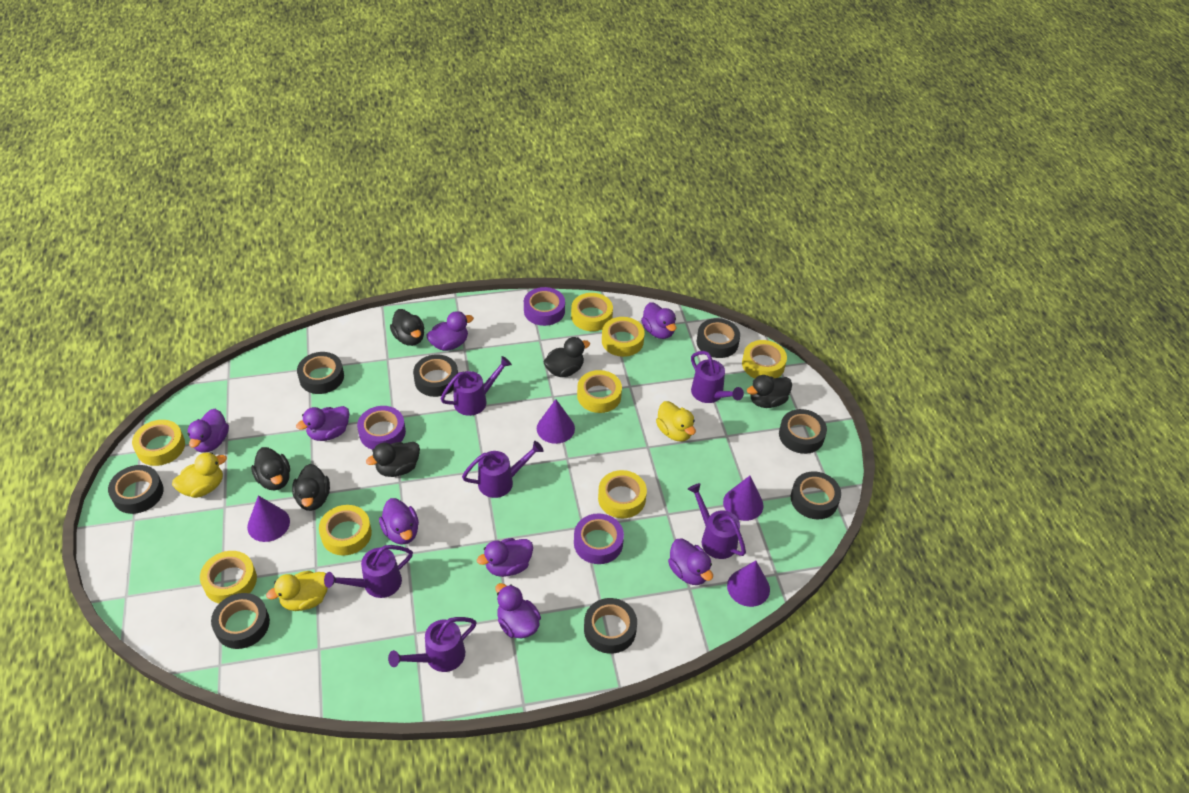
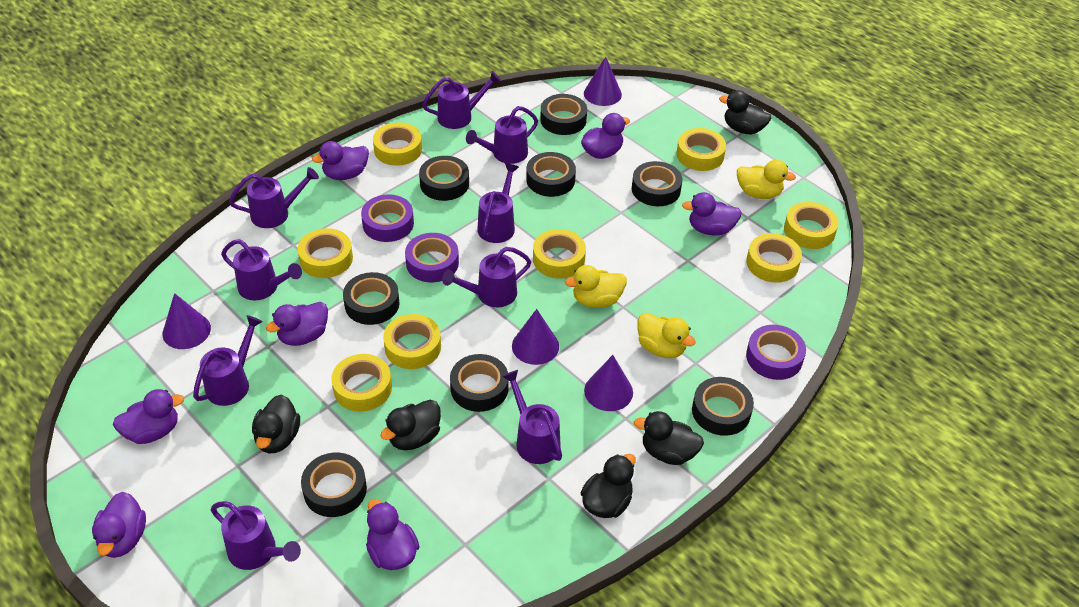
black duck: 6 -> 5
purple duck: 8 -> 7
purple watering can: 6 -> 9

